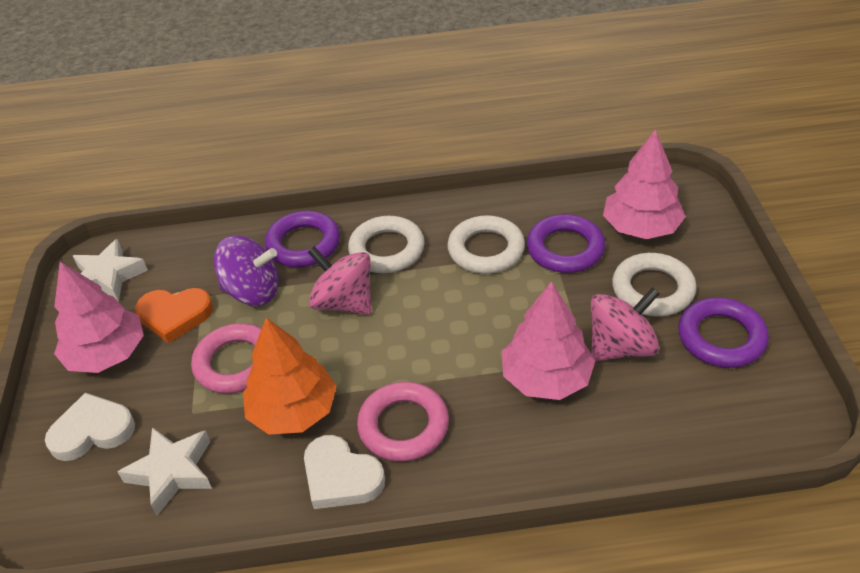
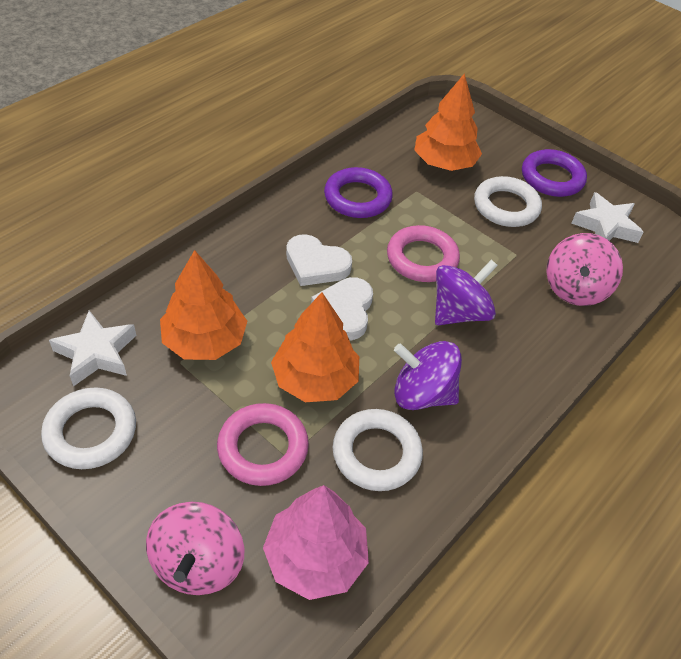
orange heart: 1 -> 0
orange tree: 1 -> 3
pink tree: 3 -> 1
purple ring: 3 -> 2
purple spinning top: 1 -> 2

